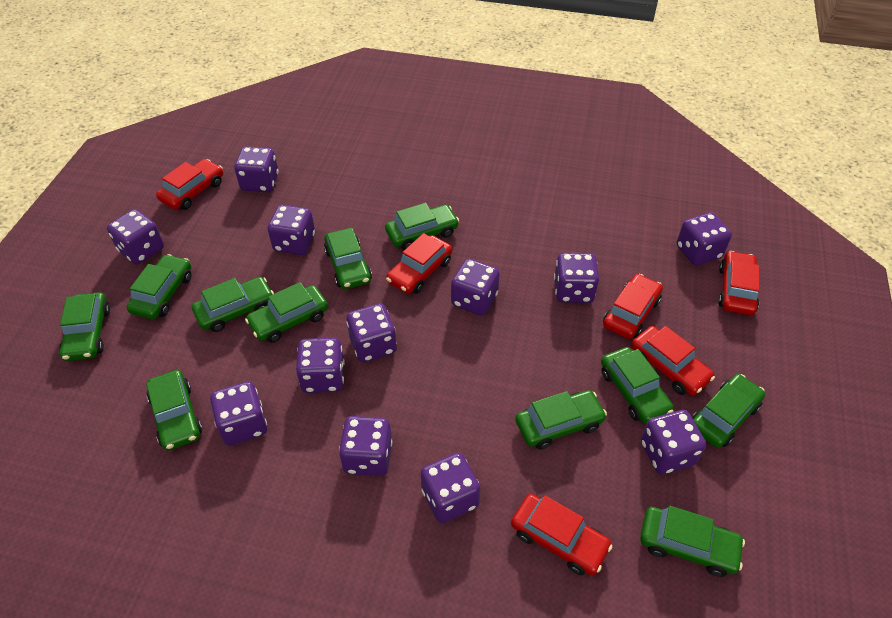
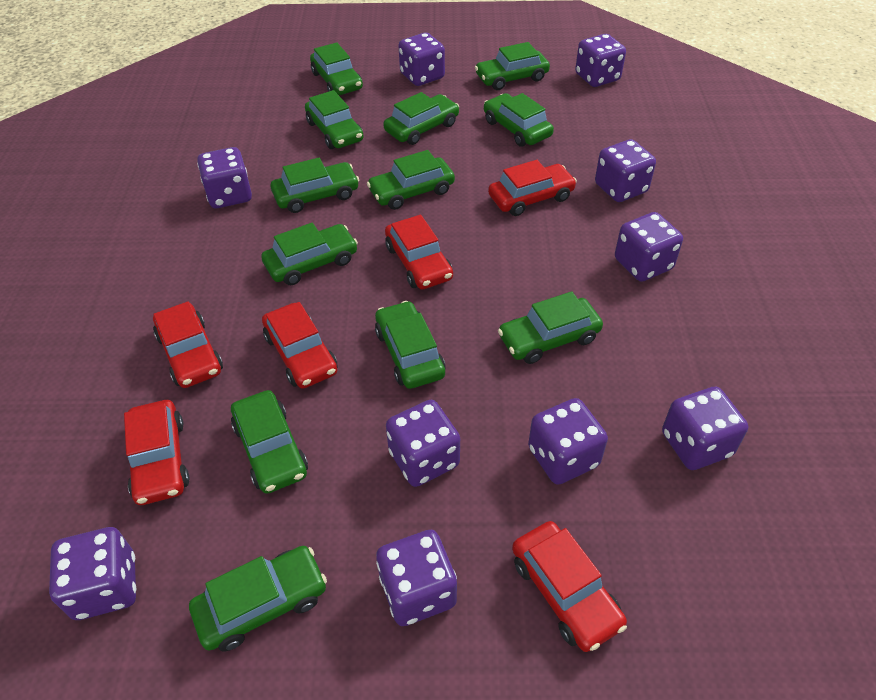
green car: 11 -> 12
purple dice: 12 -> 10

